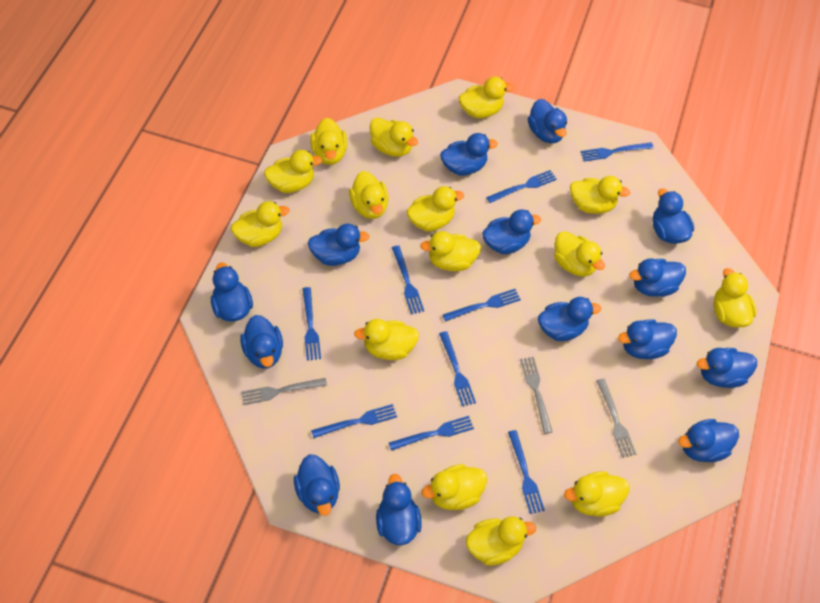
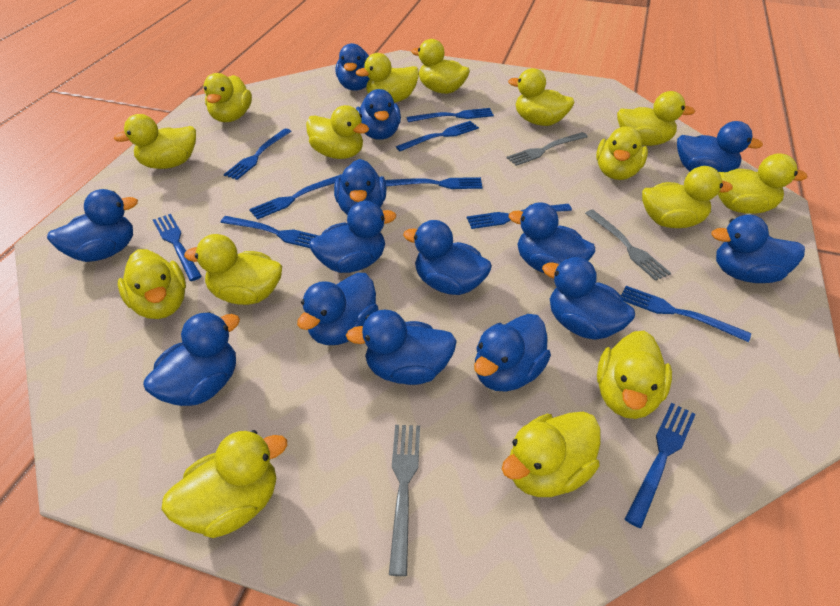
blue fork: 9 -> 10

